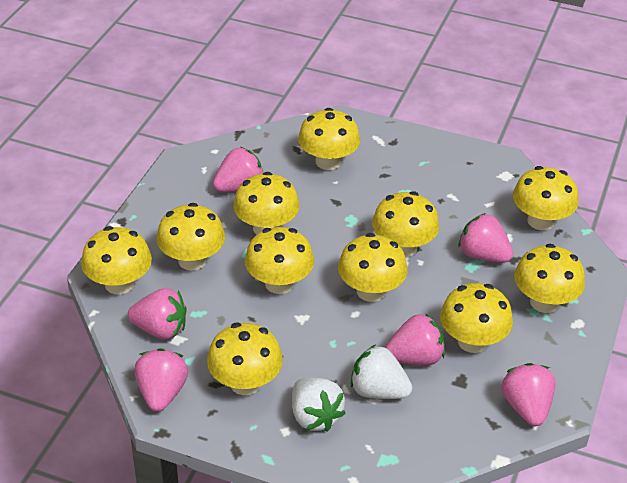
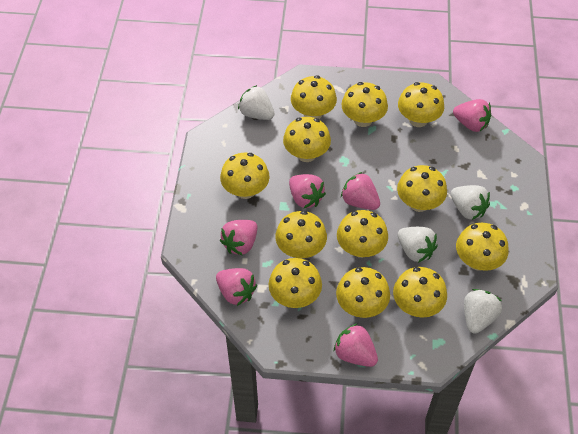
white strawberry: 2 -> 4
yellow mushroom: 11 -> 12

